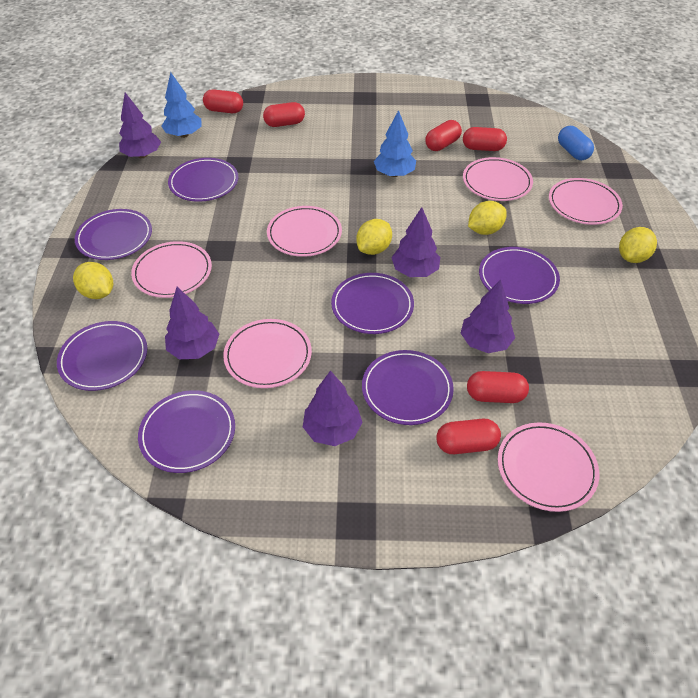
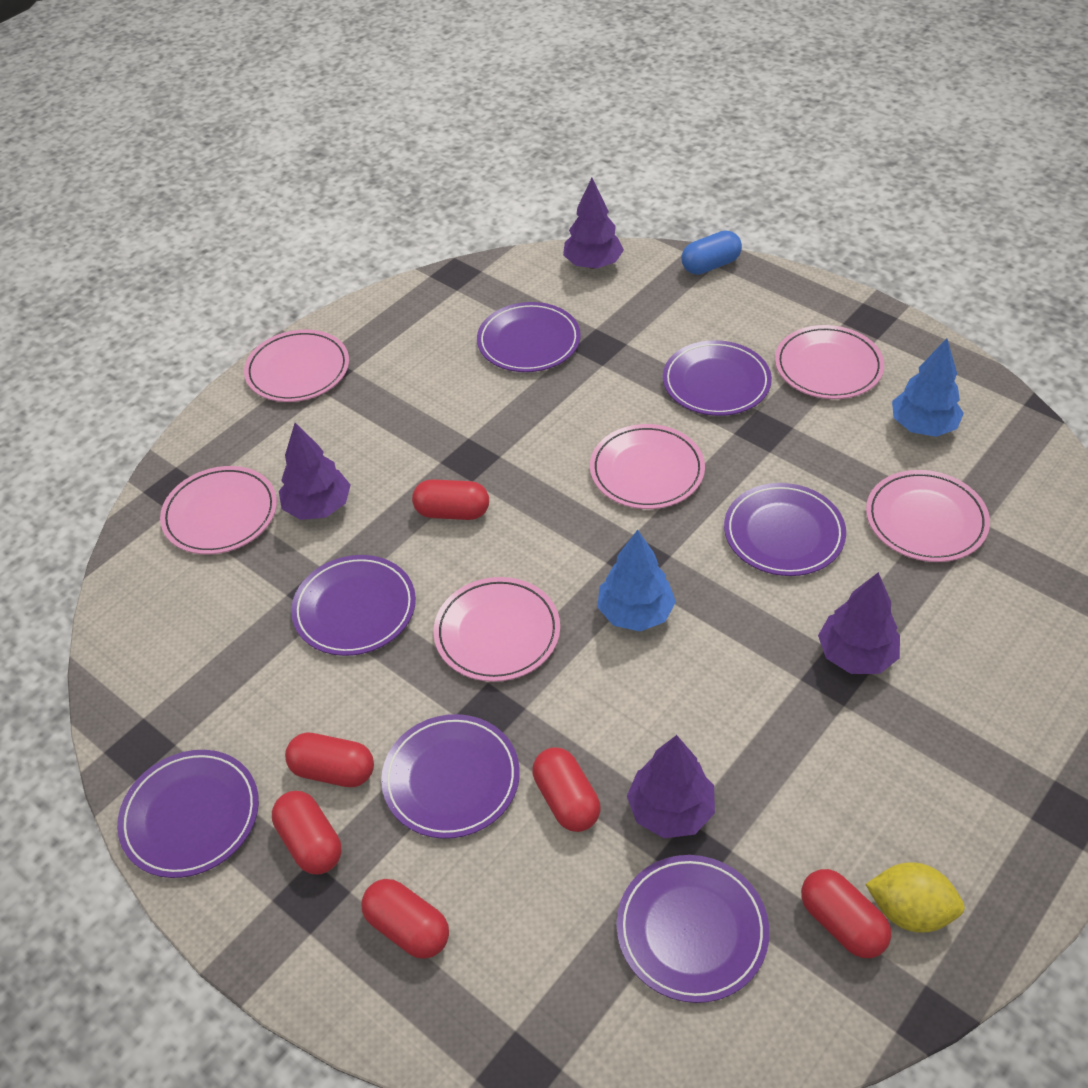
purple tree: 5 -> 4
yellow lemon: 4 -> 1

